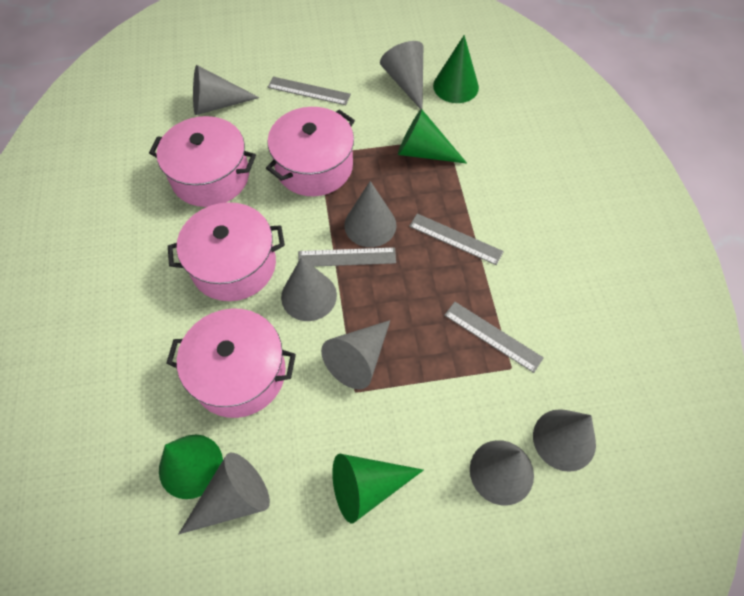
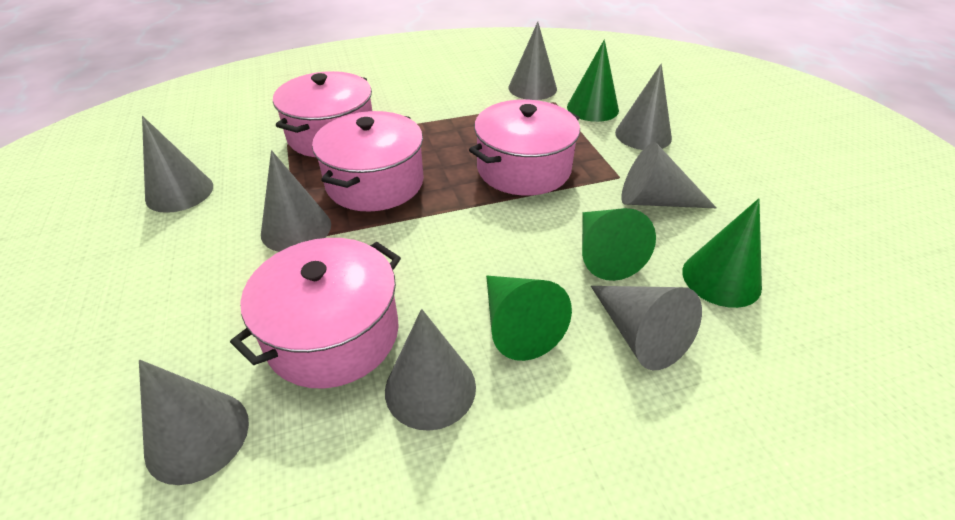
grey ruler: 4 -> 0

